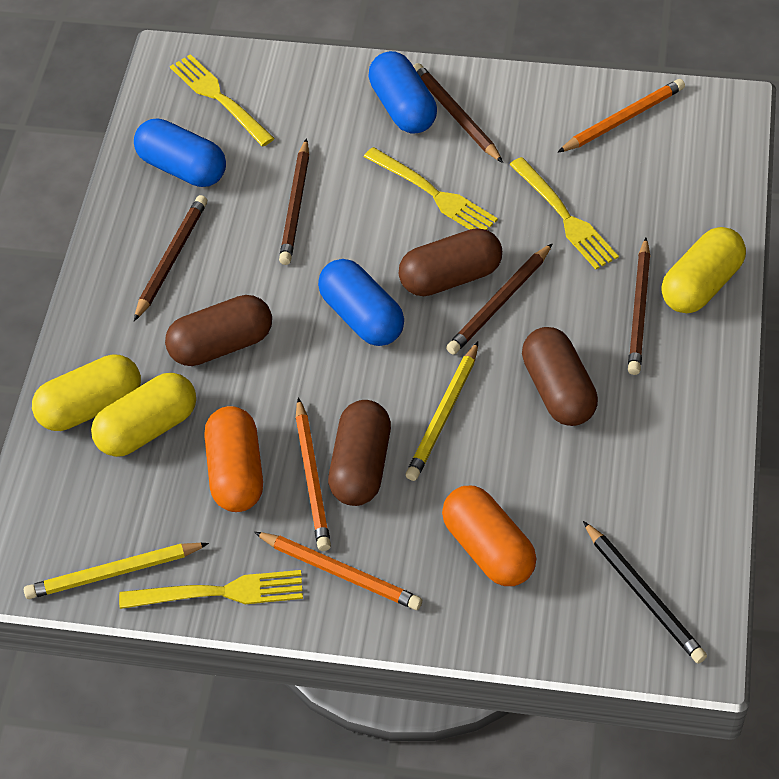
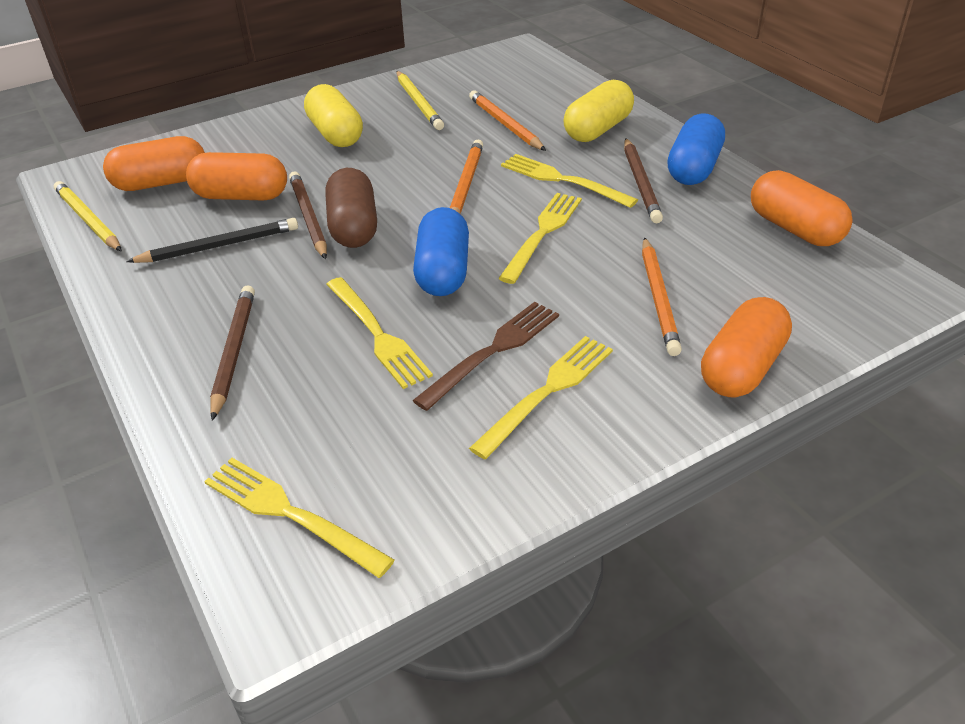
blue capsule: 3 -> 2
brown capsule: 4 -> 1
brown fork: 0 -> 1
brown pencil: 5 -> 3
orange capsule: 2 -> 4
yellow capsule: 3 -> 2
yellow fork: 4 -> 5

